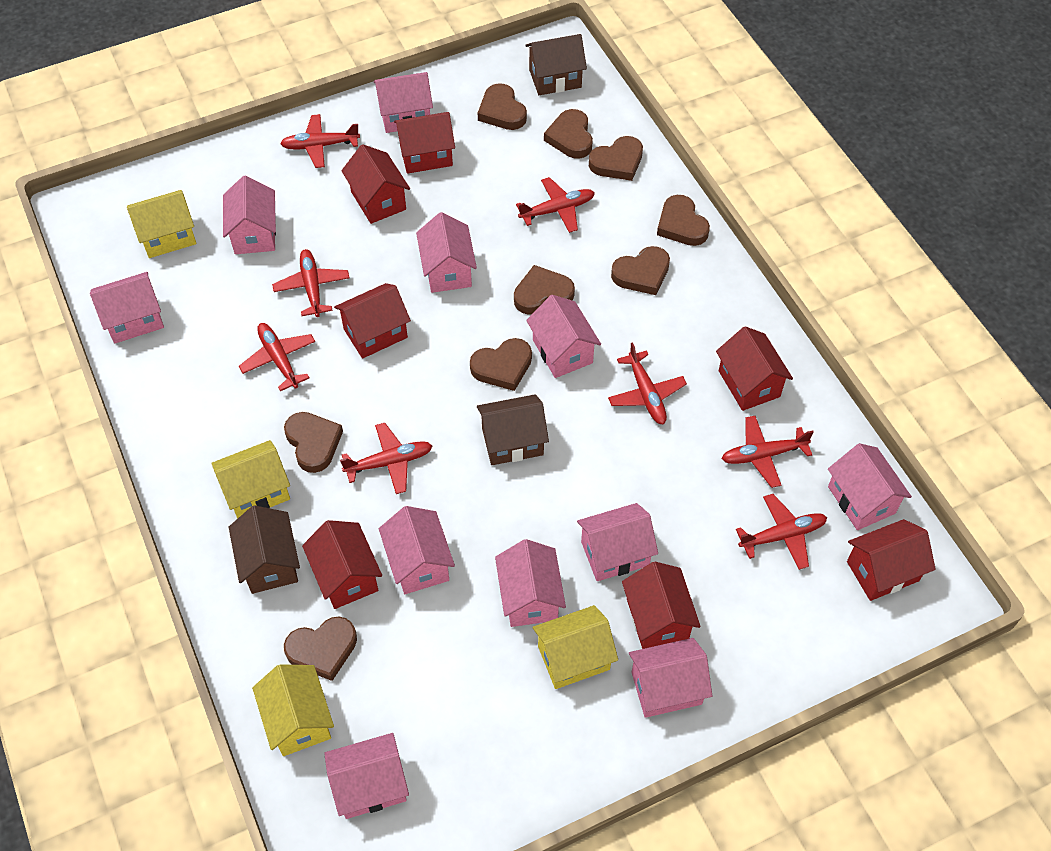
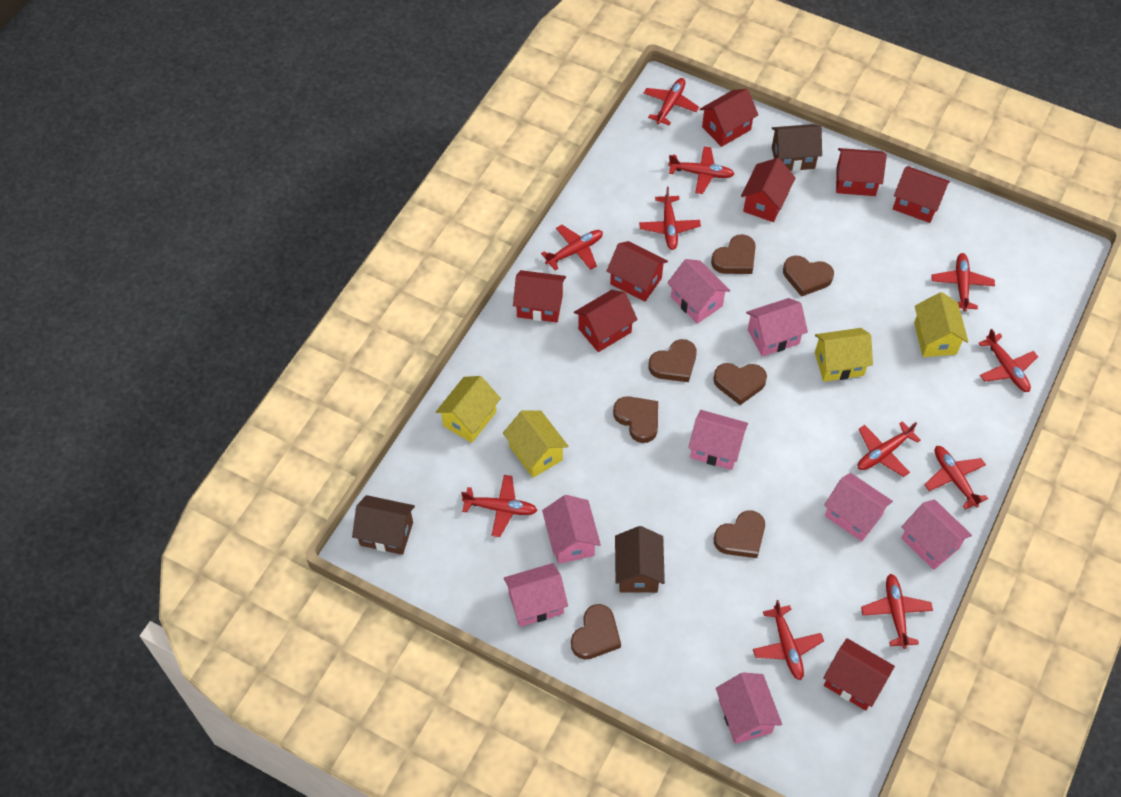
brown heart: 9 -> 7
pink house: 11 -> 8
red house: 7 -> 8
red plane: 8 -> 11

